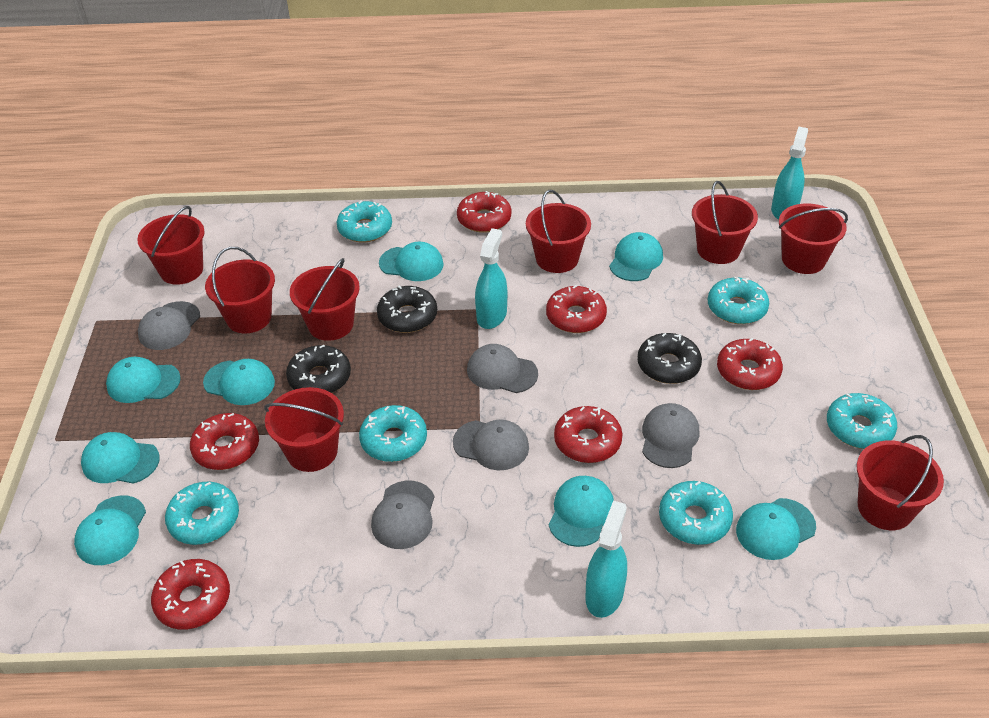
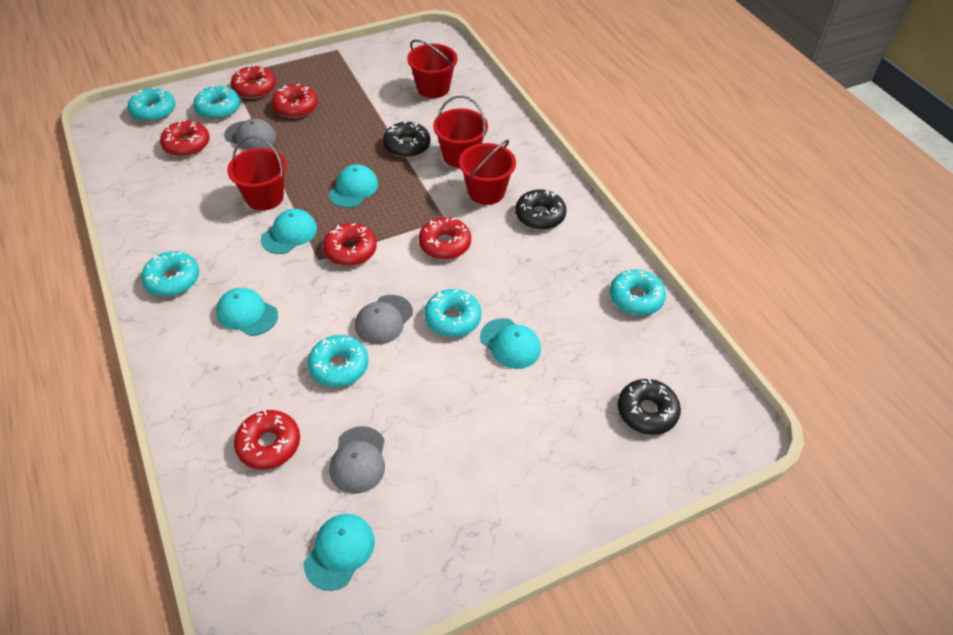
grey cap: 5 -> 3
red bucket: 8 -> 4
turquoise cap: 8 -> 5
turquoise spray bottle: 3 -> 0

